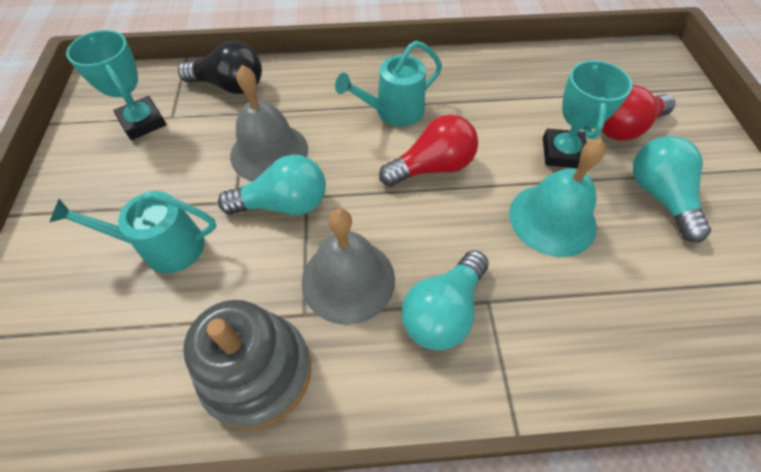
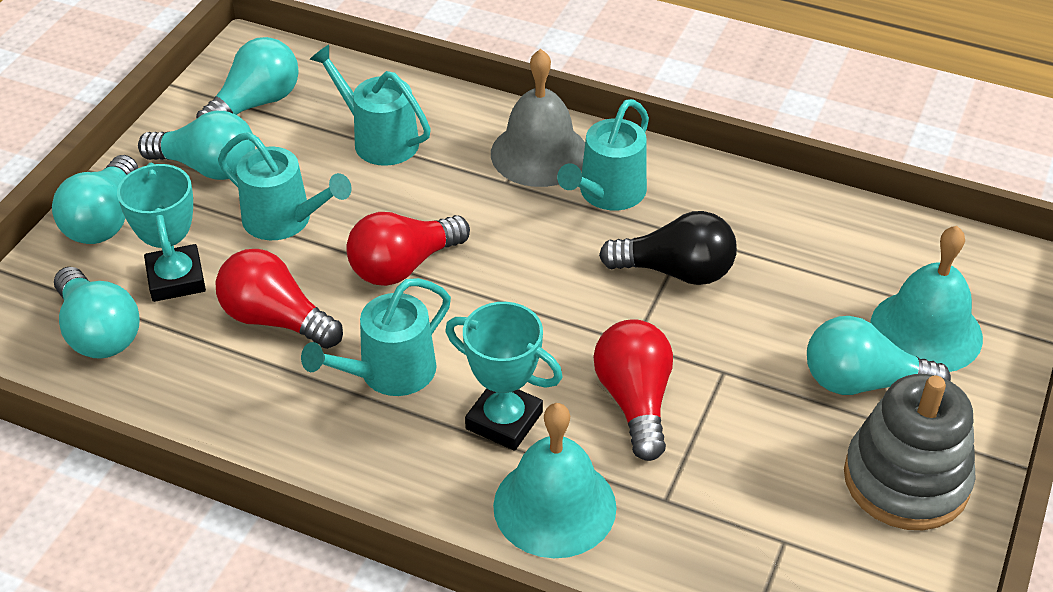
grey bell: 2 -> 1
red light bulb: 2 -> 3
turquoise bell: 1 -> 2
turquoise light bulb: 3 -> 5
turquoise watering can: 2 -> 4

